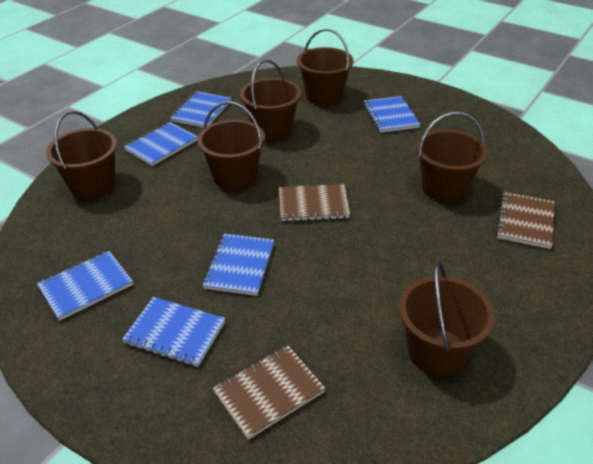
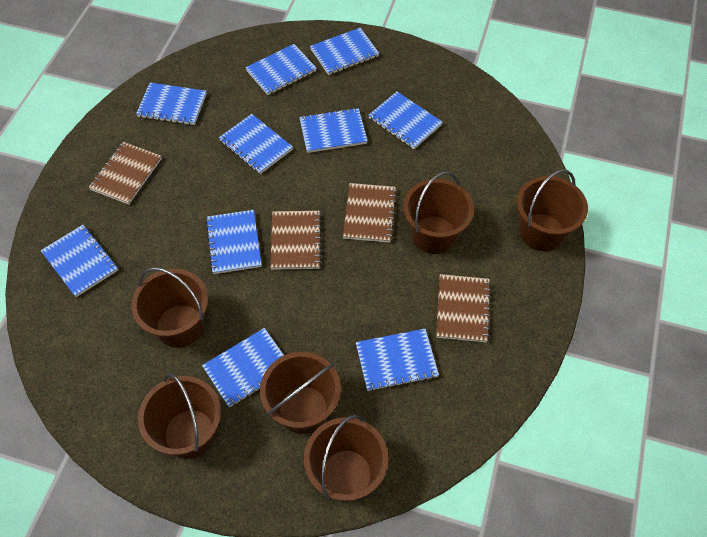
blue notebook: 6 -> 10
brown notebook: 3 -> 4

